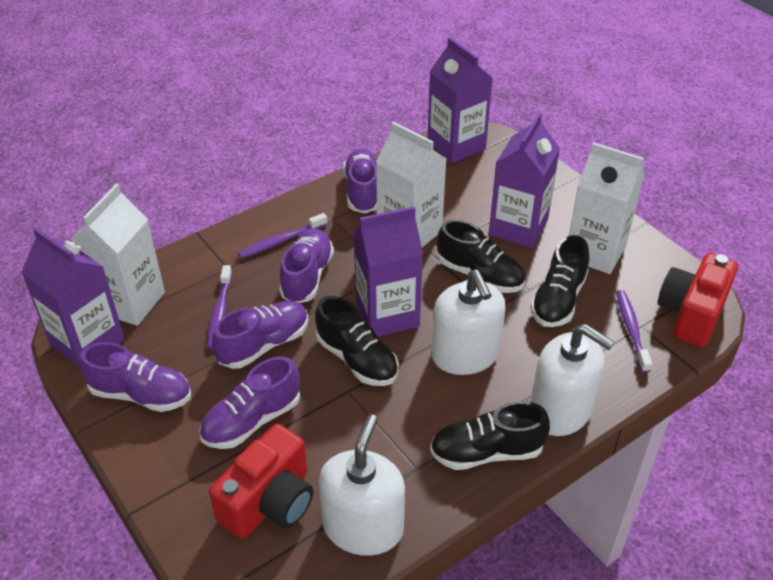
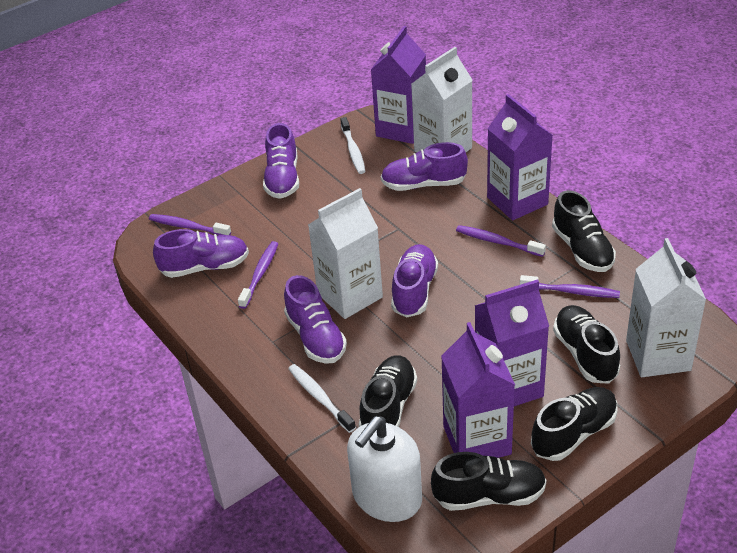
black shoe: 4 -> 5
purple toothbrush: 3 -> 4
red camera: 2 -> 0
white soap dispenser: 3 -> 1
white toothbrush: 0 -> 2

